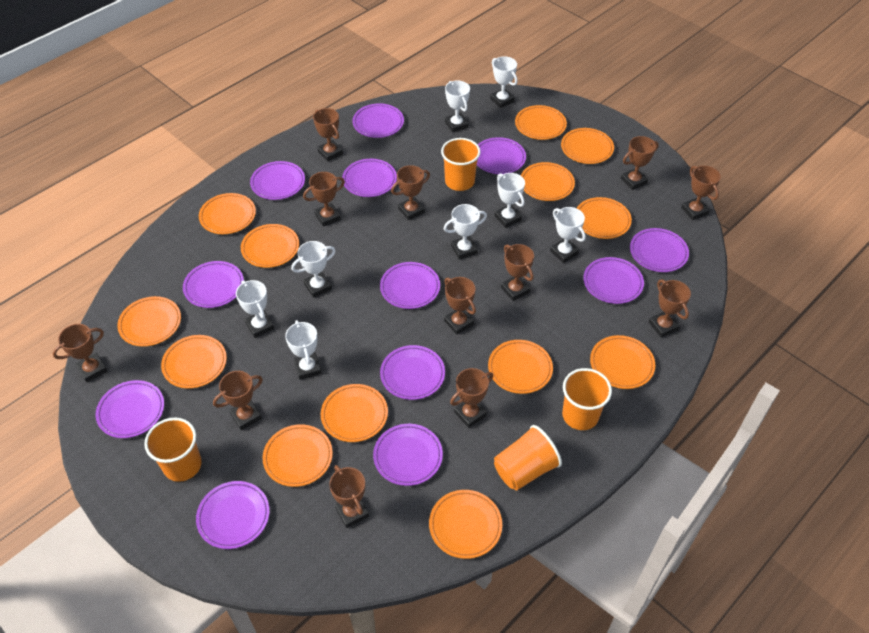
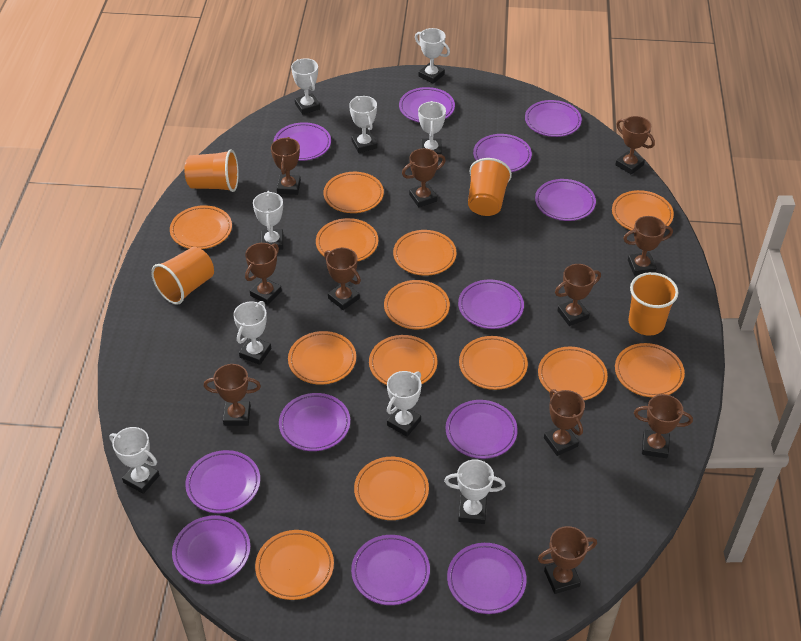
brown trophy: 12 -> 11
white trophy: 8 -> 9

